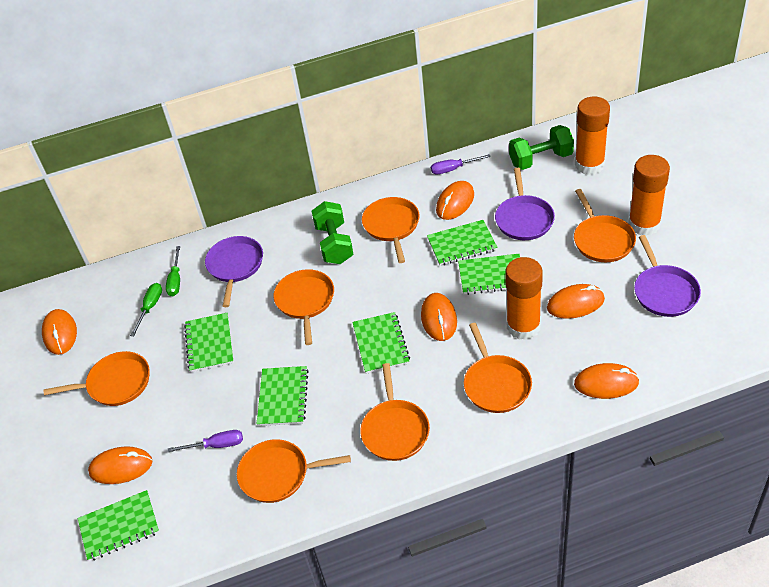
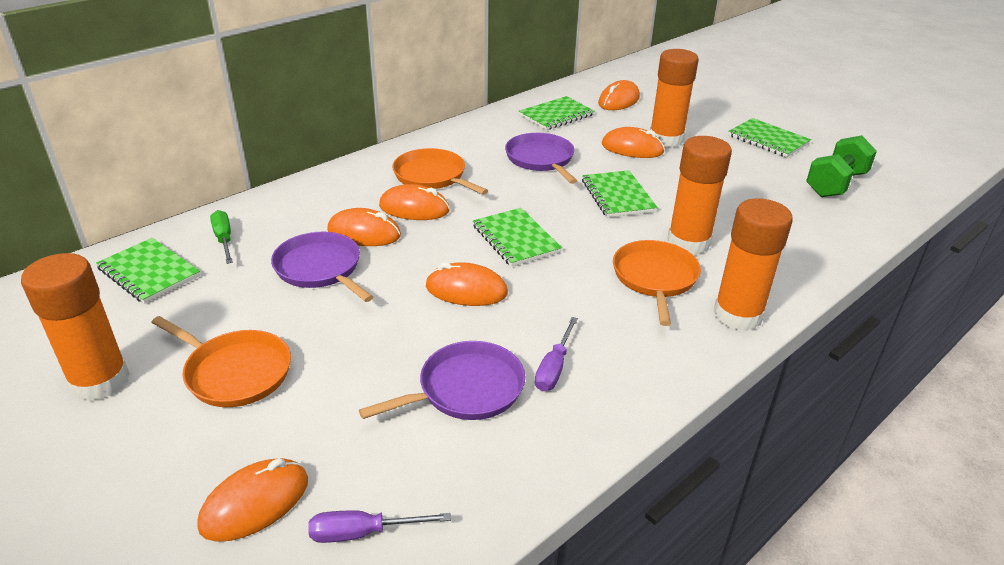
green dumbbell: 2 -> 1
green notebook: 6 -> 5
green screwdriver: 2 -> 1
orange glue stick: 3 -> 4
orange pan: 7 -> 3

